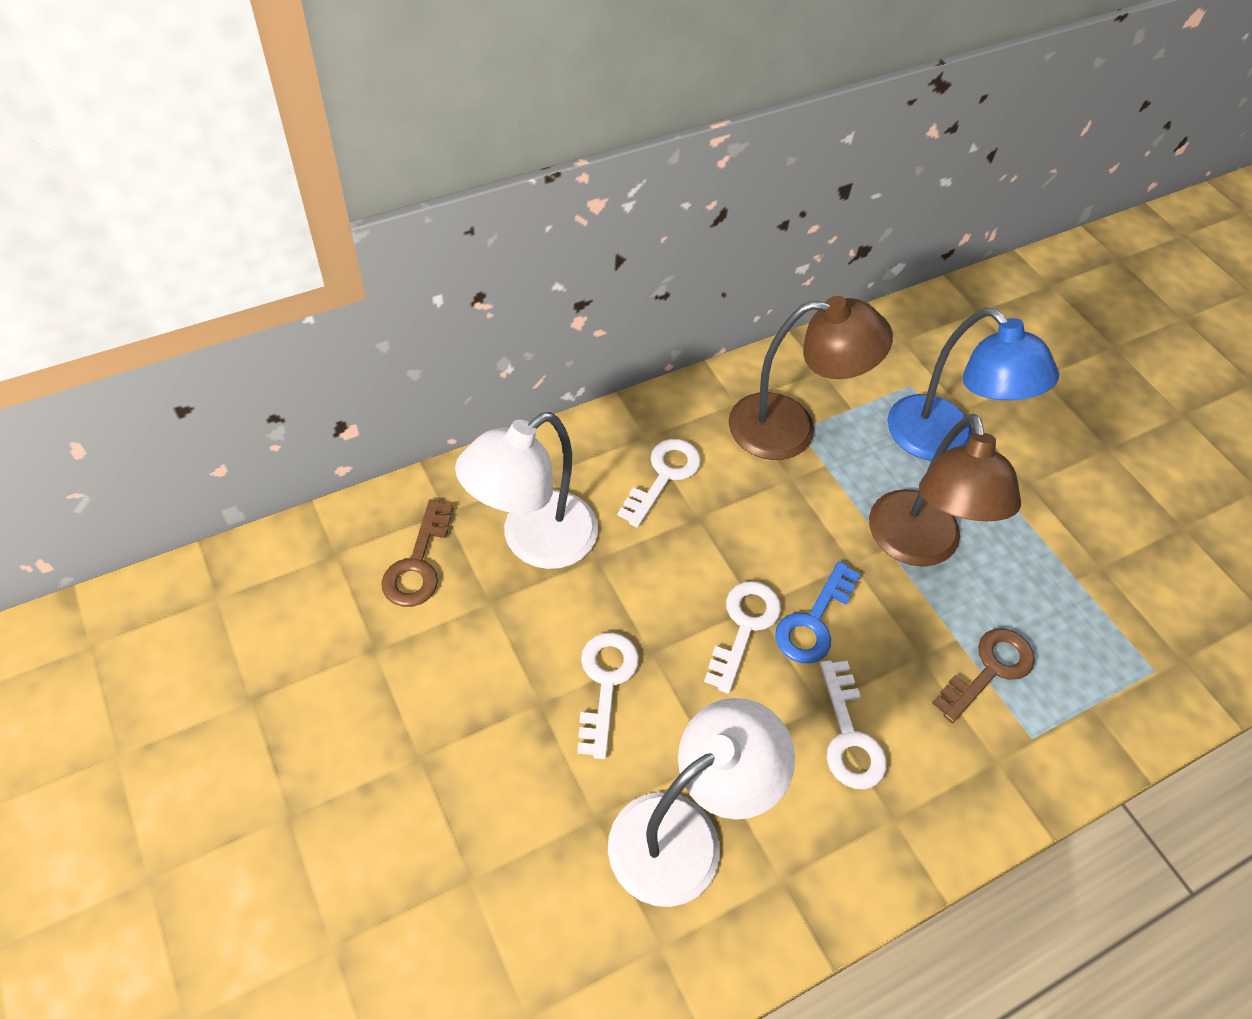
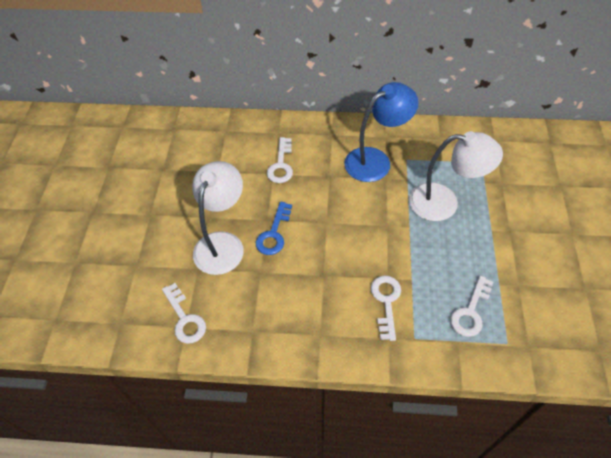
brown key: 2 -> 0
brown lamp: 2 -> 0

